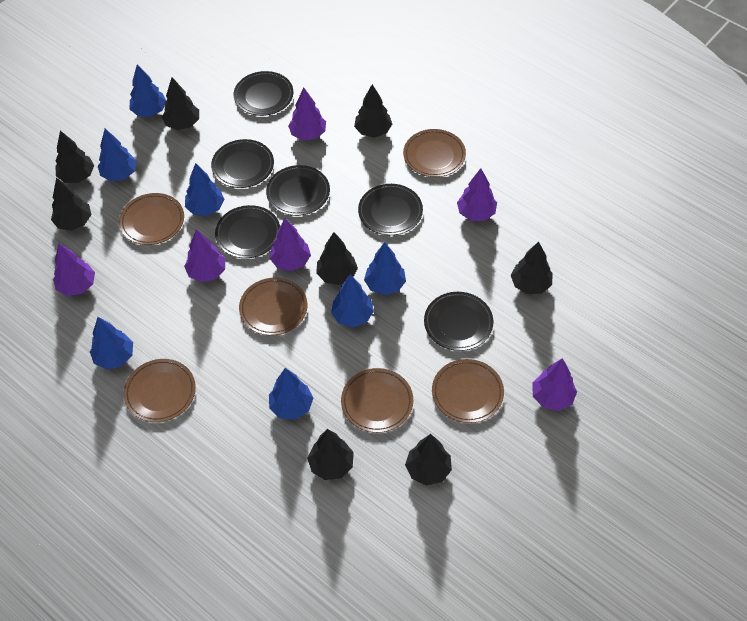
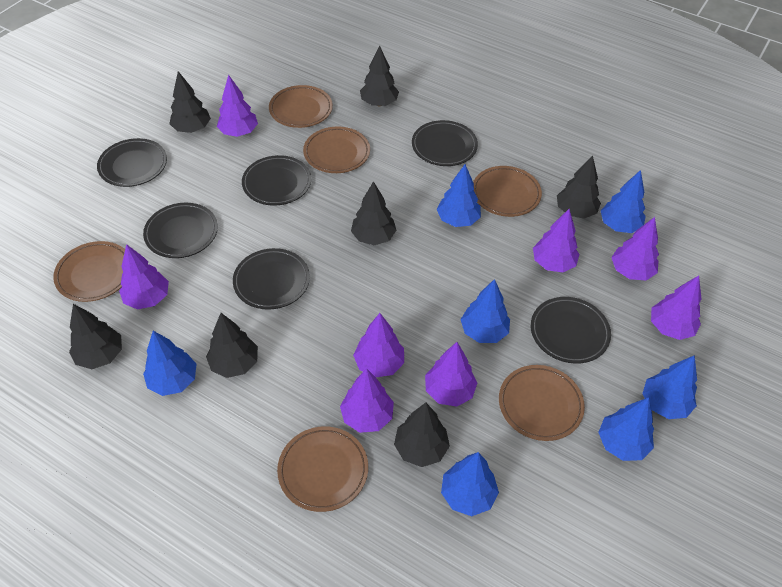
black tree: 8 -> 7
purple tree: 6 -> 8

